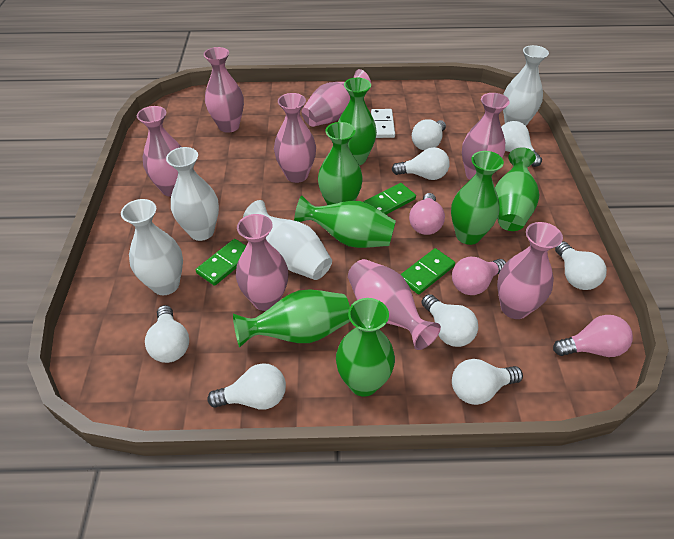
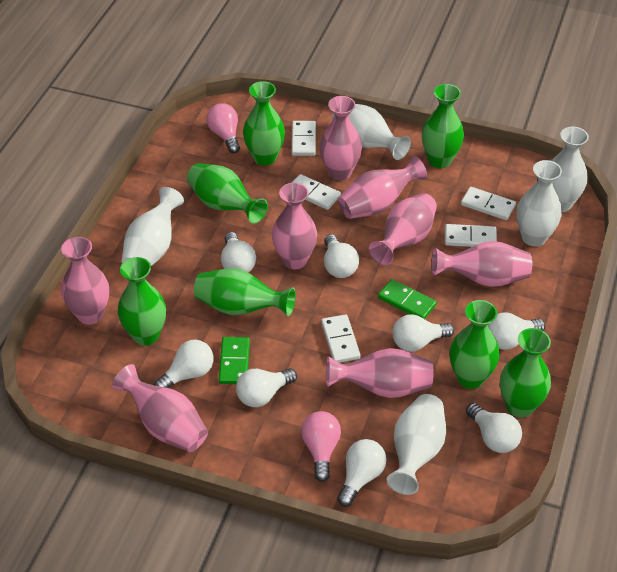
green domino: 3 -> 2
pink light bulb: 3 -> 2
white domino: 1 -> 5
white vase: 4 -> 5

